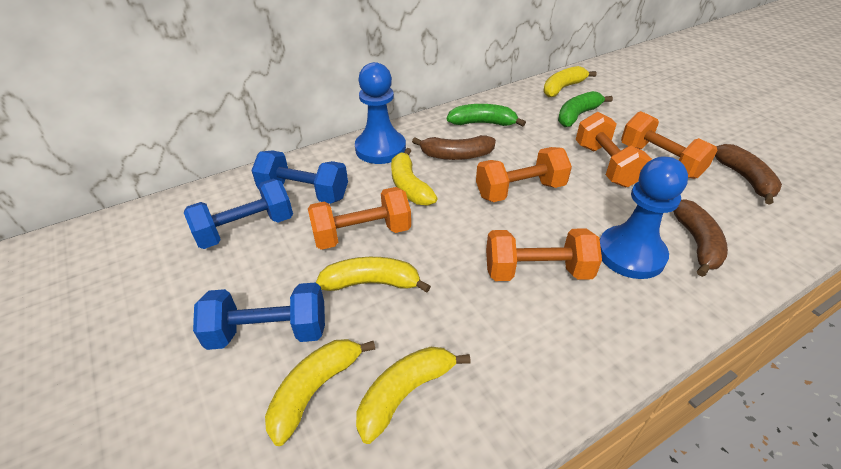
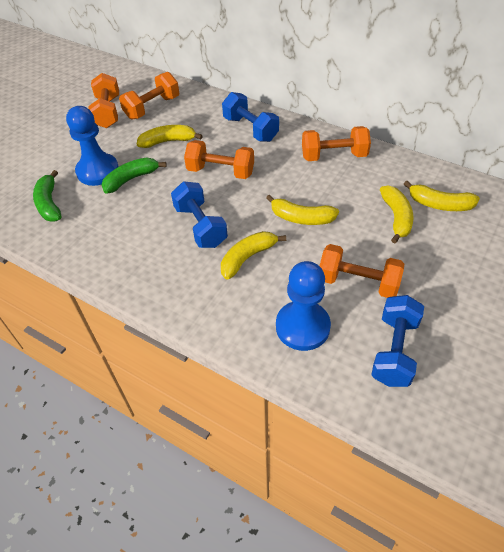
brown banana: 3 -> 0

